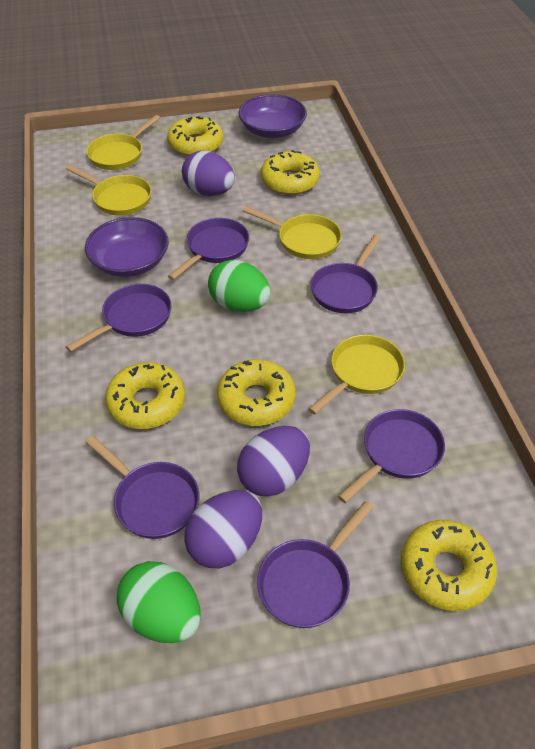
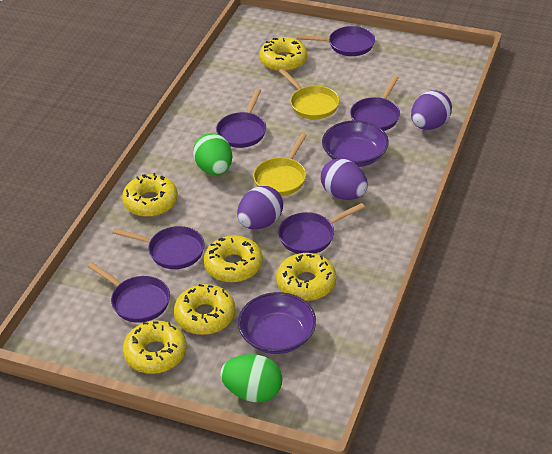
yellow donut: 5 -> 6
yellow pan: 4 -> 2

